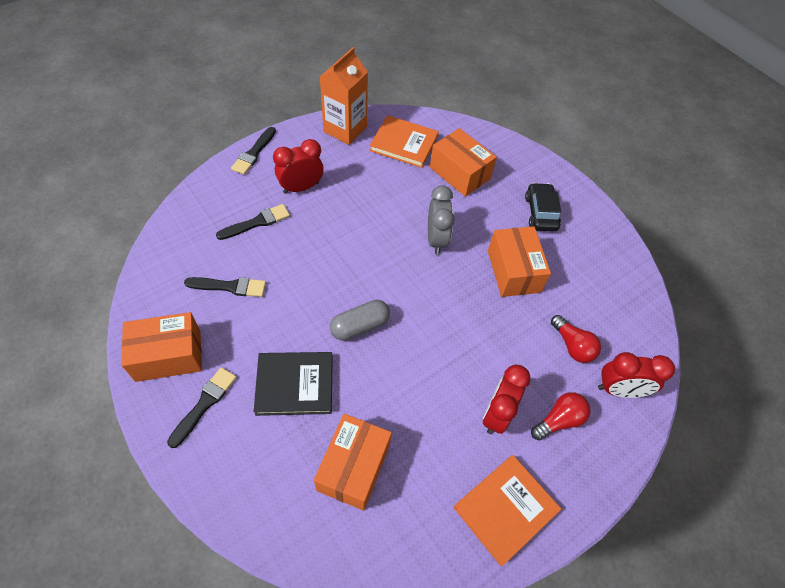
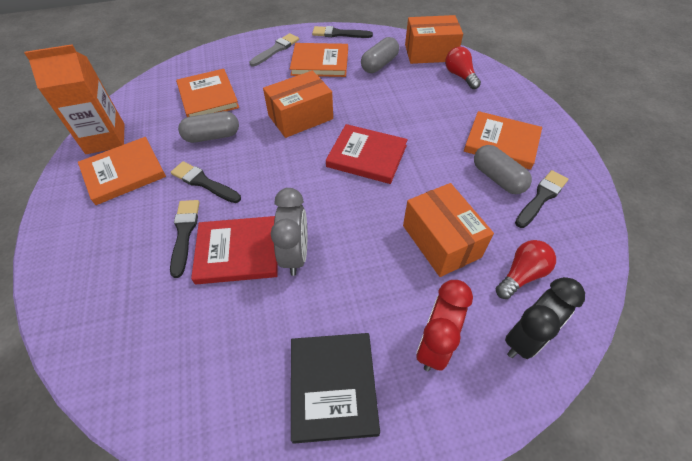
black car: 1 -> 0
black clock: 0 -> 1
grey brush: 0 -> 1
grey capsule: 1 -> 3
orange book: 2 -> 4
orange box: 4 -> 3
red book: 0 -> 2
red clock: 3 -> 1

